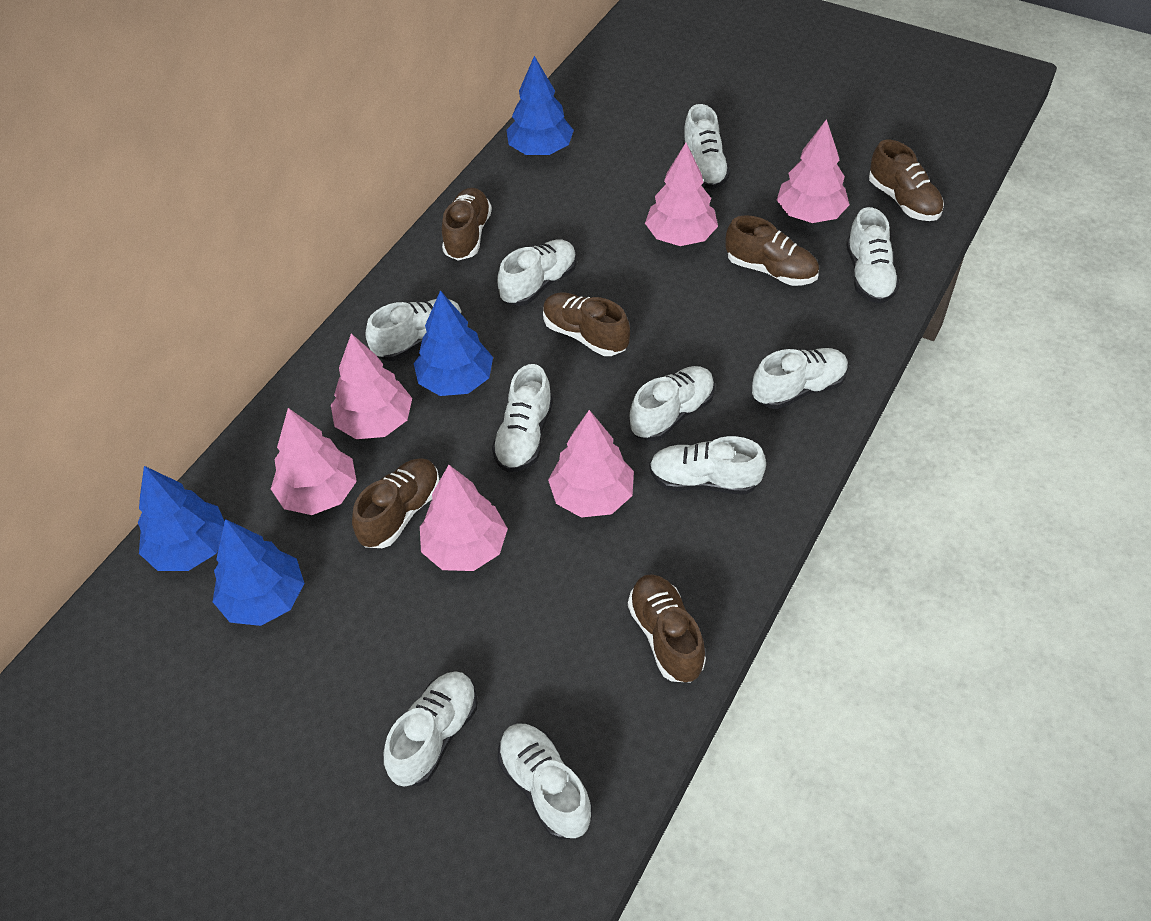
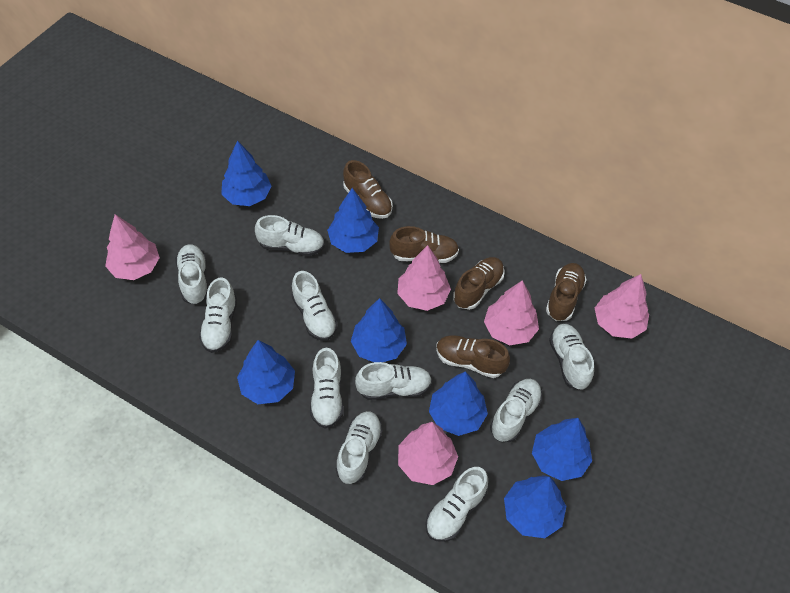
blue tree: 4 -> 7
brown shoe: 6 -> 5
pink tree: 6 -> 5

